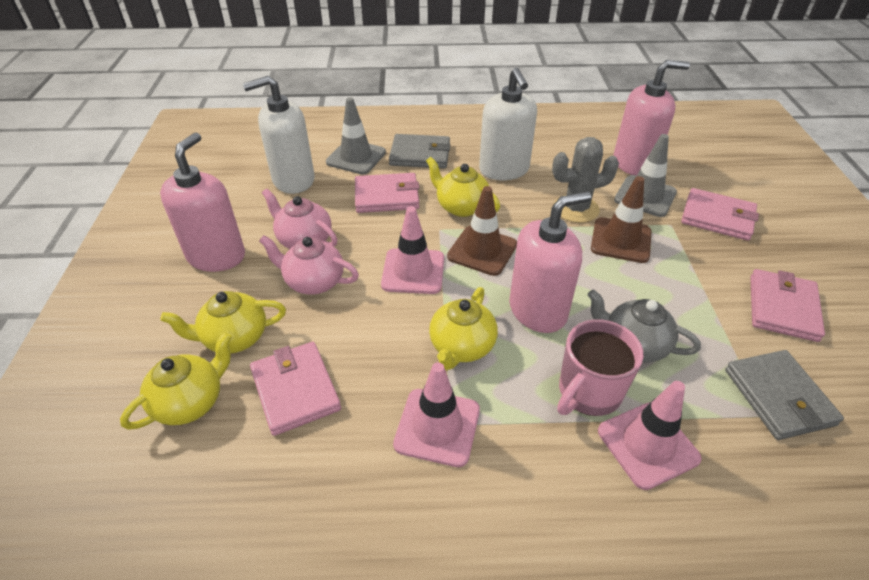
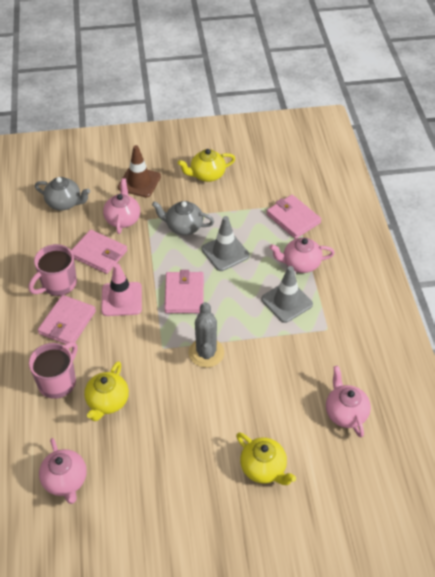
brown traffic cone: 2 -> 1
grey teapot: 1 -> 2
grey wallet: 2 -> 0
pink mug: 1 -> 2
pink soap dispenser: 3 -> 0
pink teapot: 2 -> 4
pink traffic cone: 3 -> 1
white soap dispenser: 2 -> 0
yellow teapot: 4 -> 3

